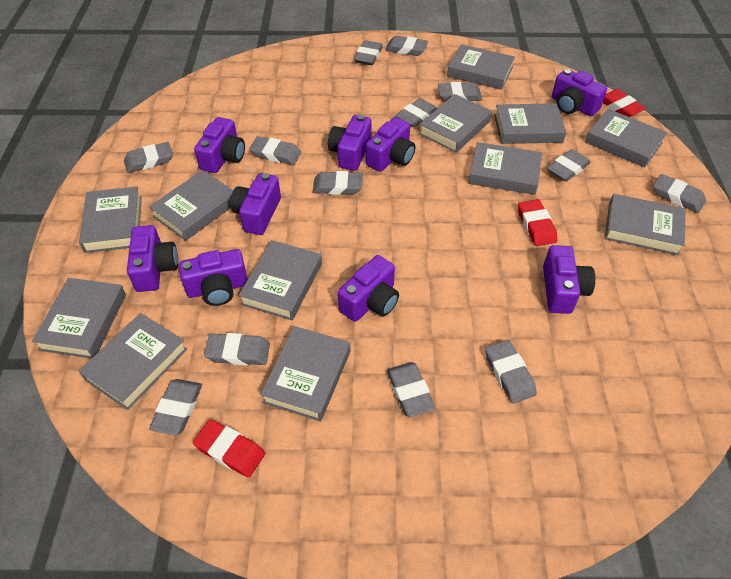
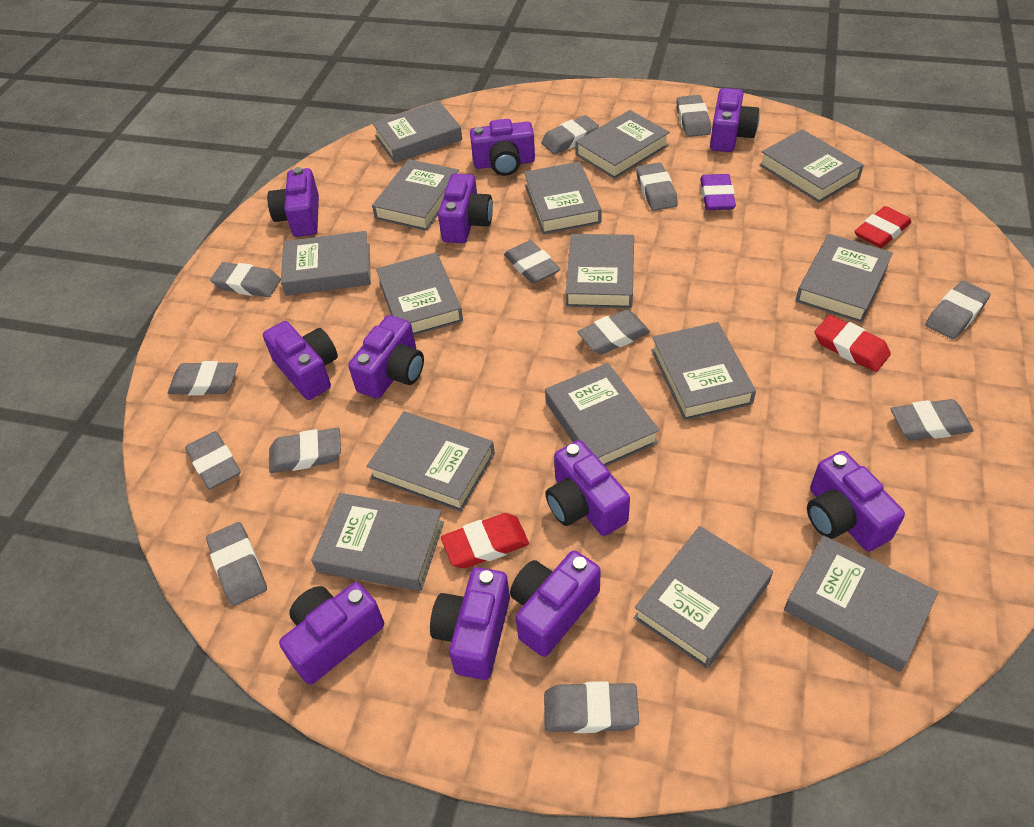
grey book: 12 -> 15
purple camera: 9 -> 11
purple eraser: 0 -> 1

